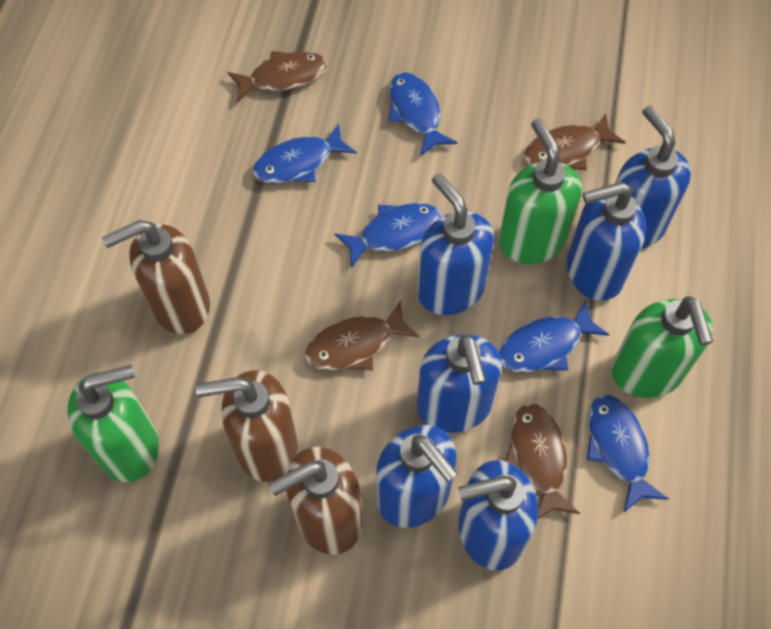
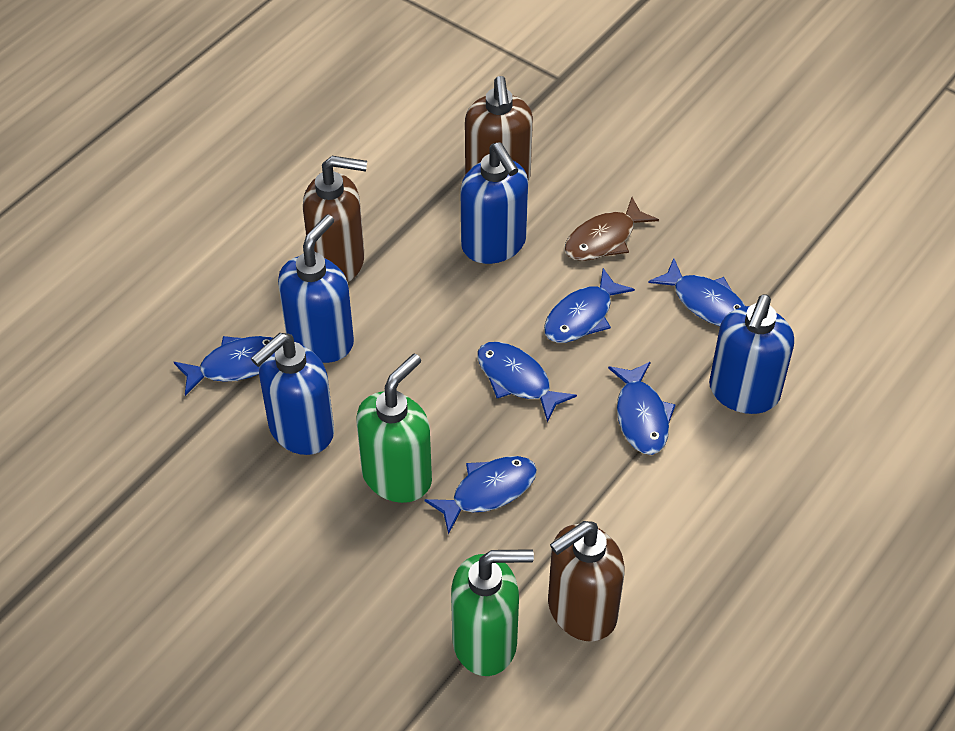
blue fish: 5 -> 6
blue soap dispenser: 6 -> 4
brown fish: 4 -> 1
green soap dispenser: 3 -> 2

